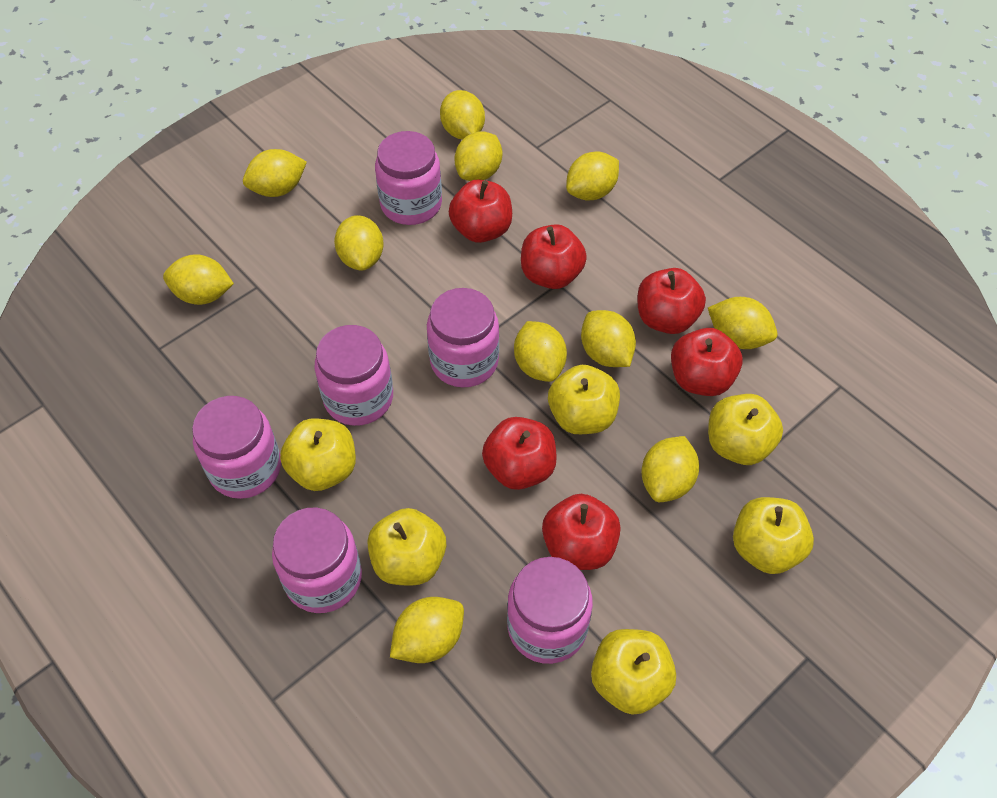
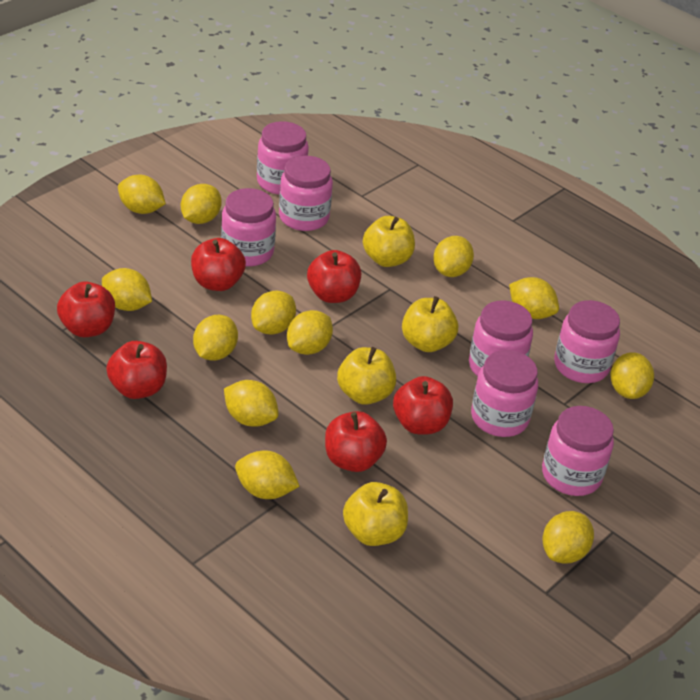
pink jar: 6 -> 7
yellow apple: 6 -> 4
yellow lemon: 11 -> 12

